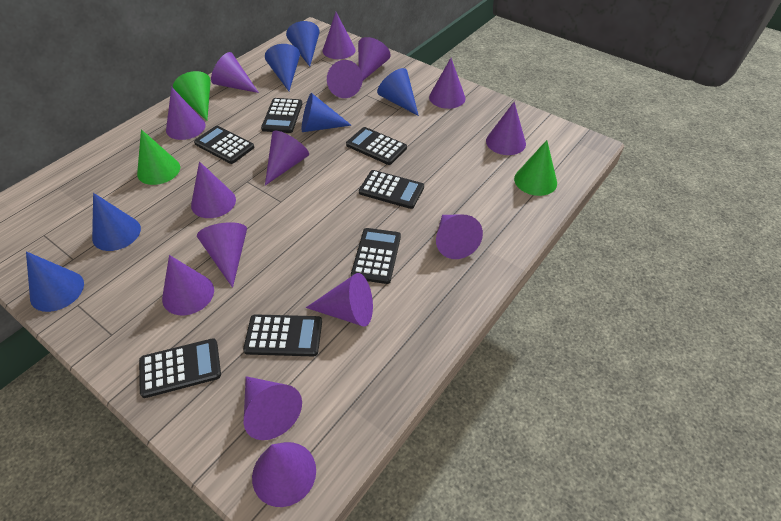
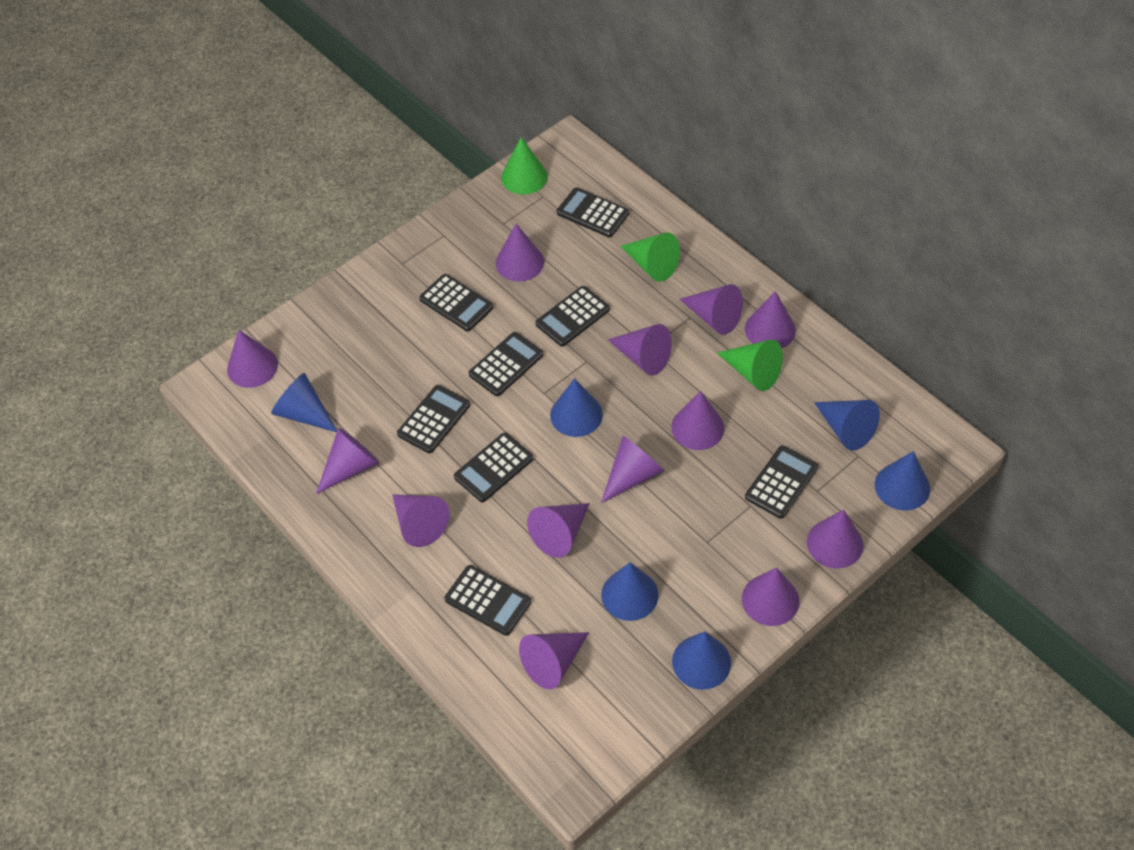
black calculator: 7 -> 8
purple cone: 15 -> 13

